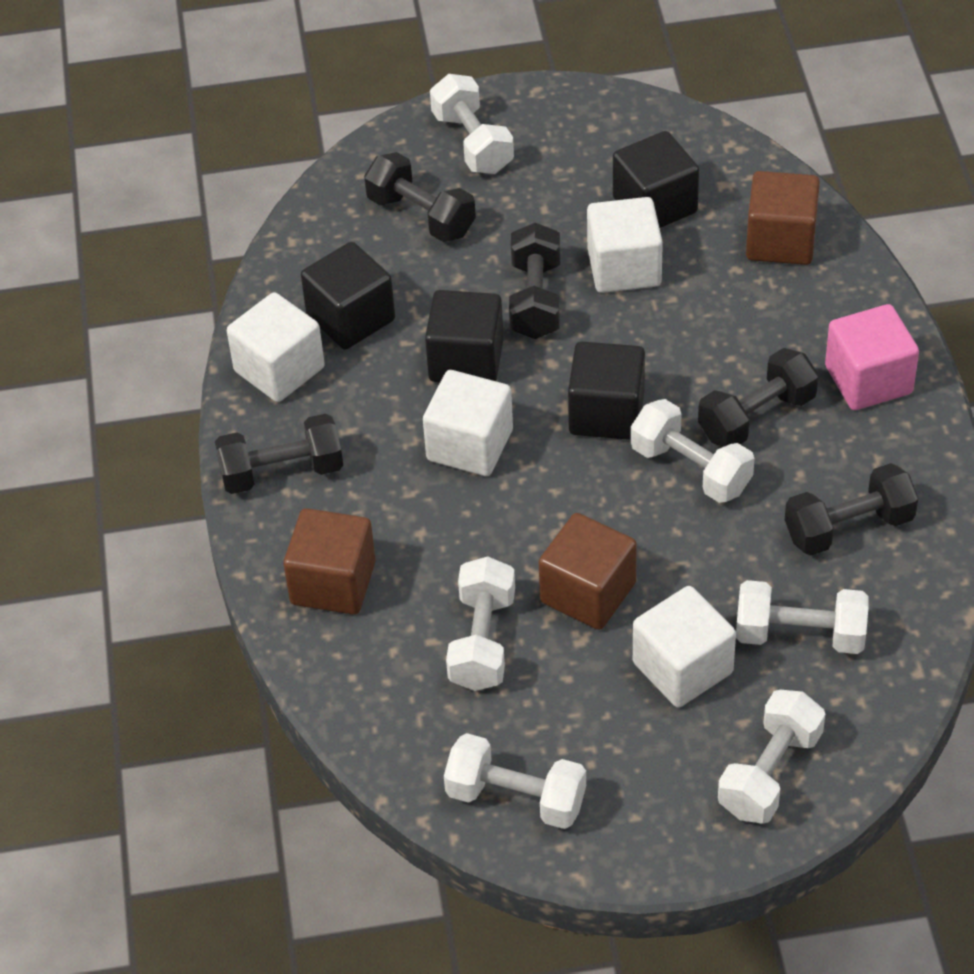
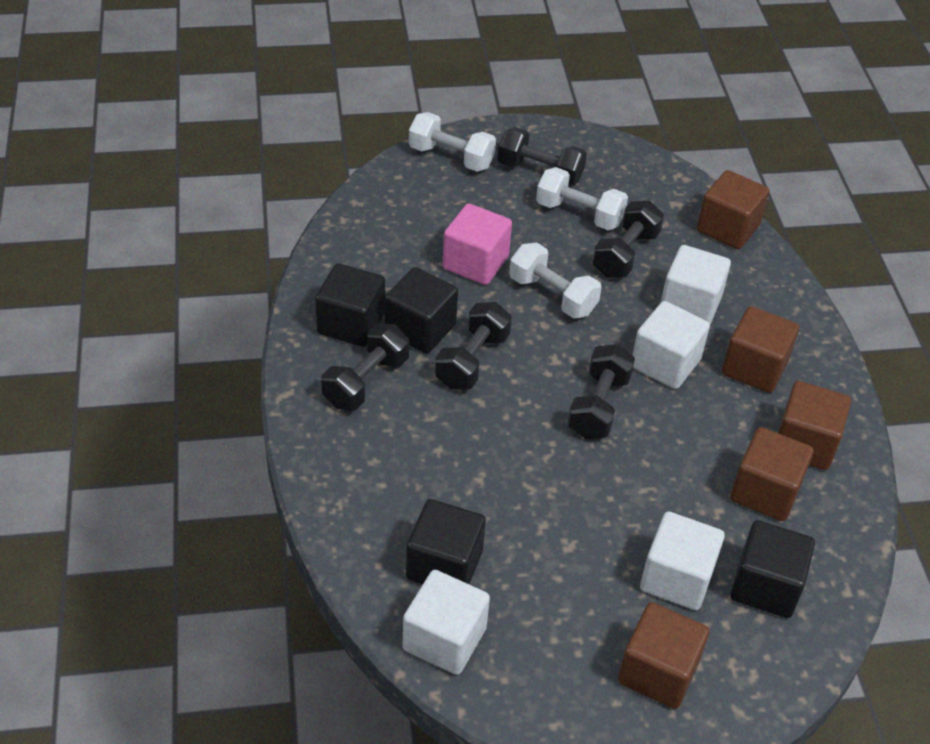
brown cube: 3 -> 5
white dumbbell: 6 -> 3

